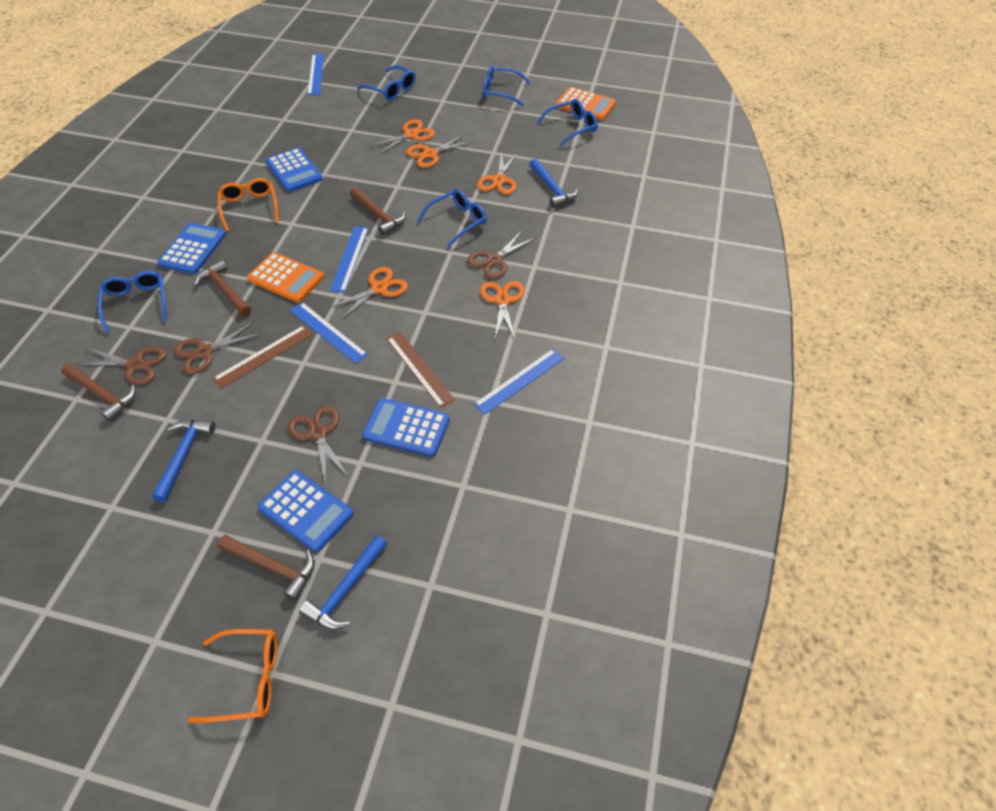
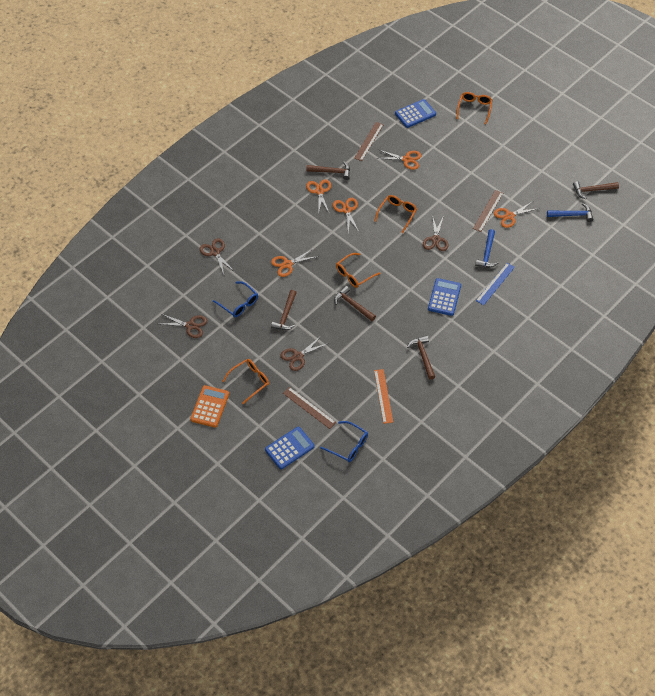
blue calculator: 4 -> 3
blue glasses: 5 -> 2
blue hammer: 3 -> 2
blue ruler: 4 -> 1
brown hammer: 4 -> 5
brown ruler: 2 -> 3
orange calculator: 2 -> 1
orange glasses: 2 -> 4
orange ruler: 0 -> 1

